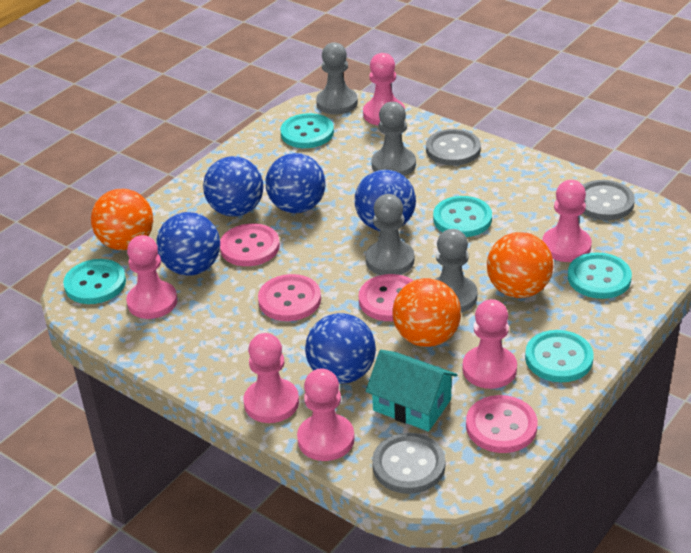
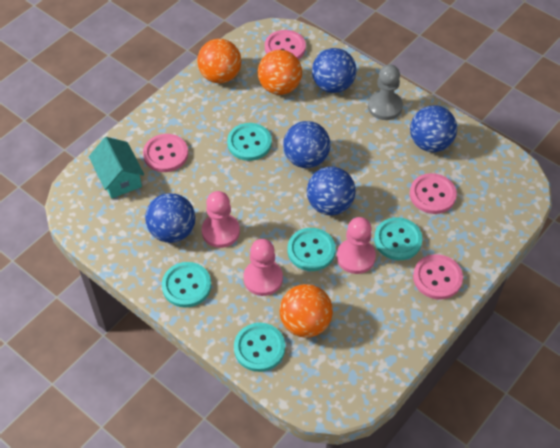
grey button: 3 -> 0
grey pawn: 4 -> 1
pink pawn: 6 -> 3

